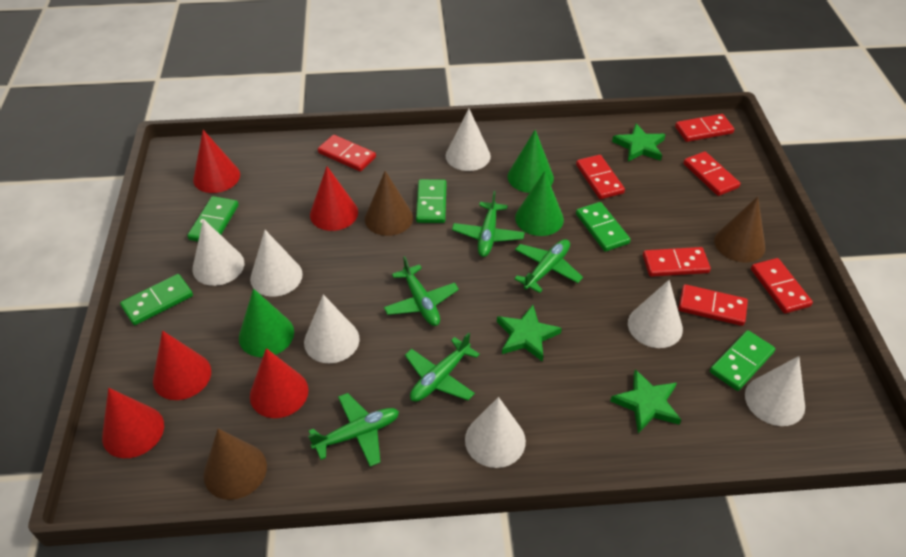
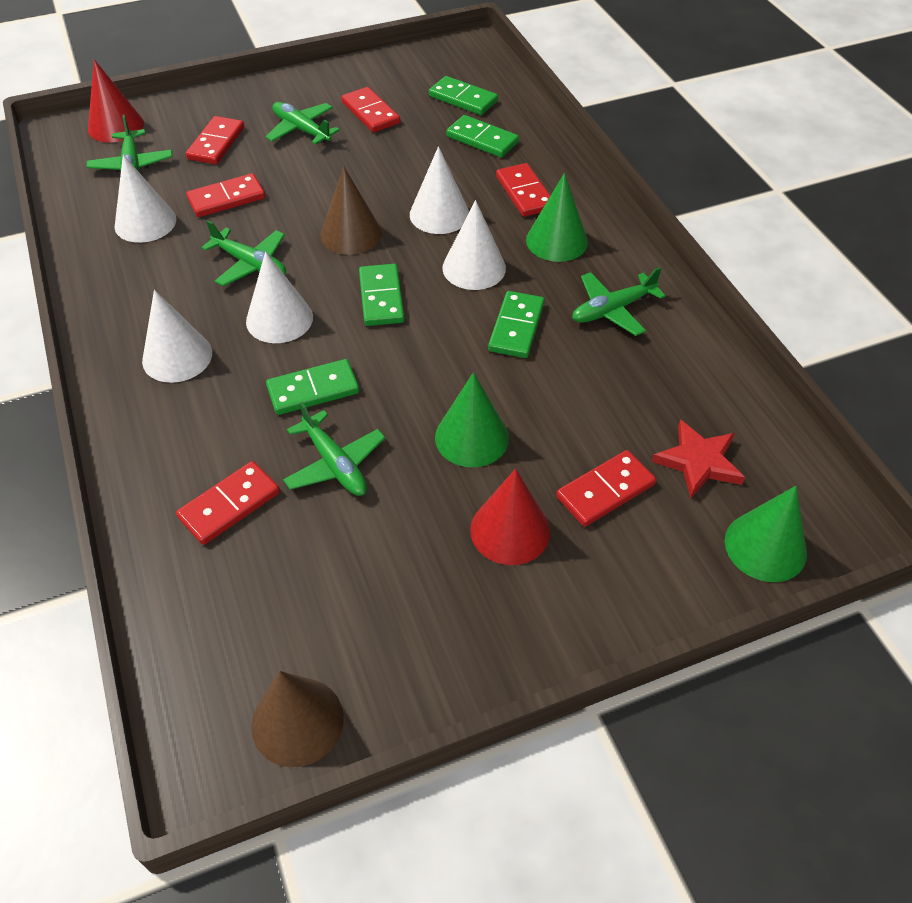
brown cone: 3 -> 2
green star: 3 -> 0
red cone: 5 -> 2
red domino: 7 -> 6
red star: 0 -> 1
white cone: 7 -> 5

